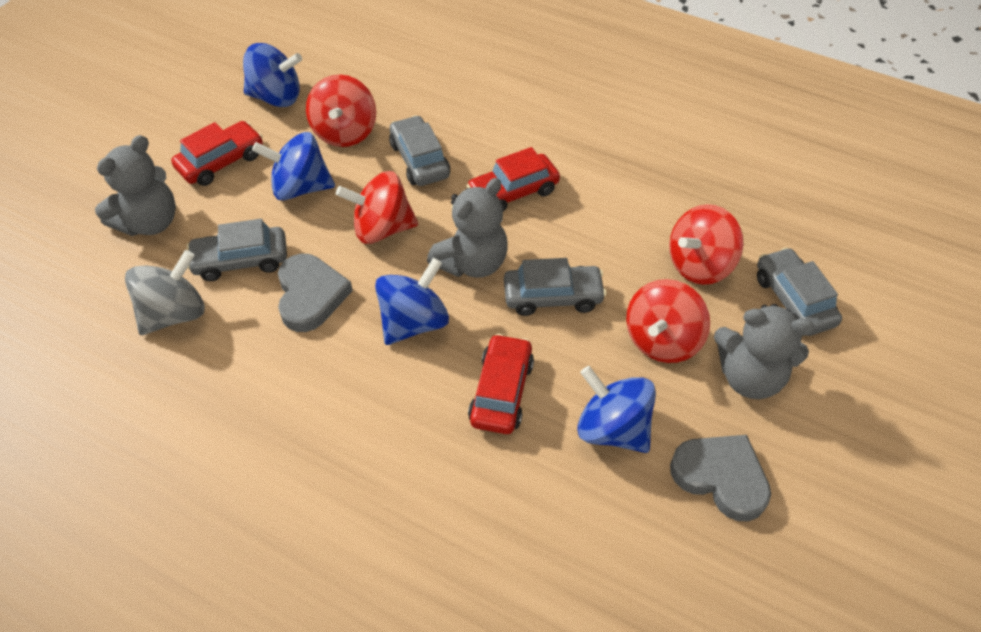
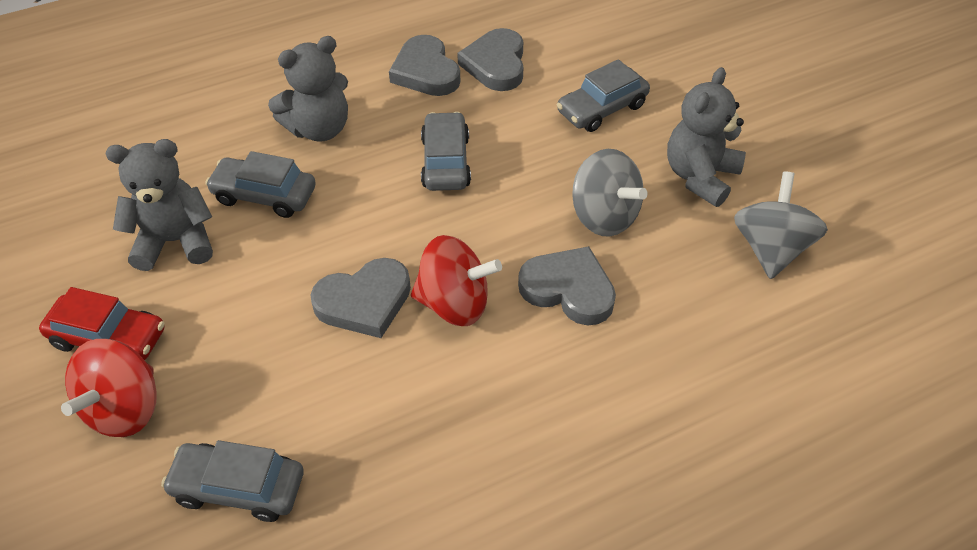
blue spinning top: 4 -> 0
grey heart: 2 -> 4
grey spinning top: 1 -> 2
red car: 3 -> 1
red spinning top: 4 -> 2

